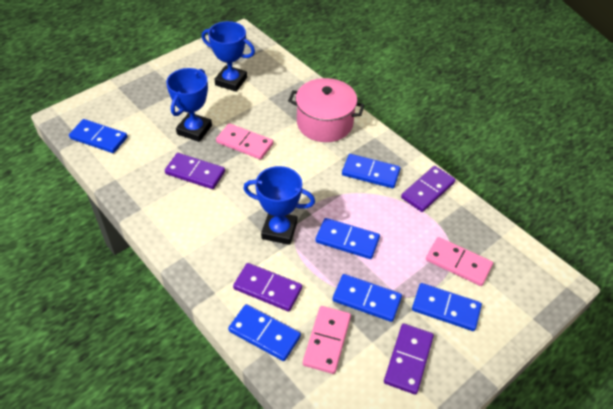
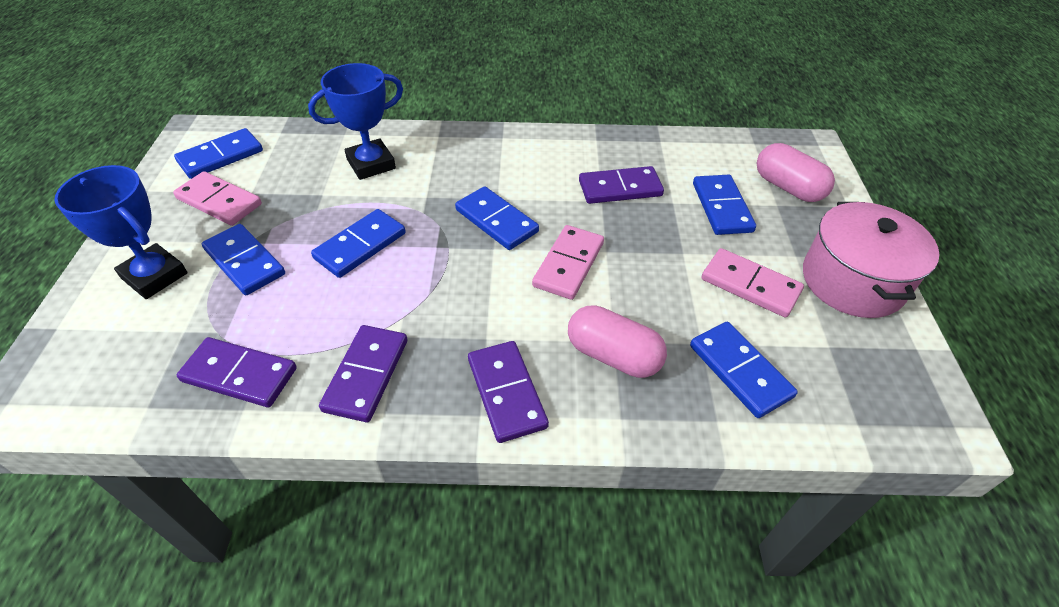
blue trophy: 3 -> 2
pink capsule: 0 -> 2

